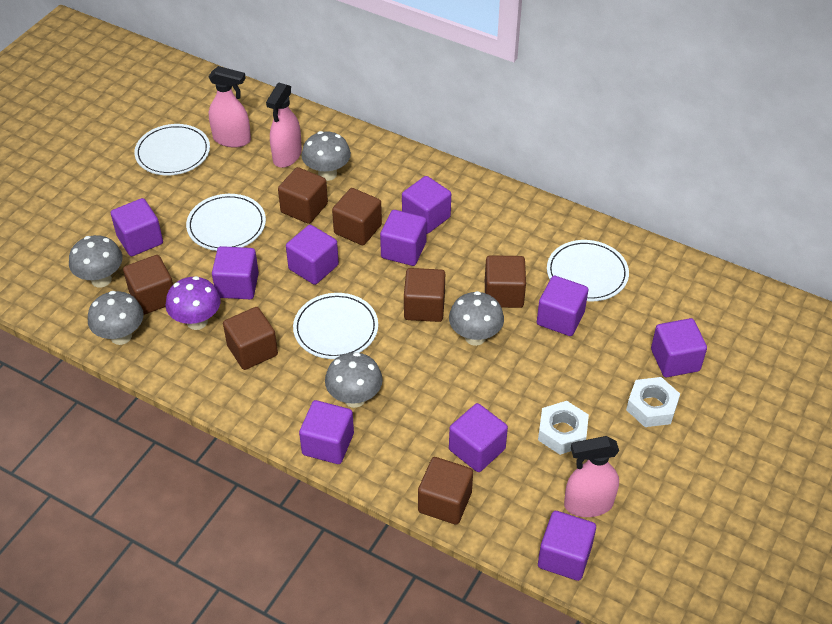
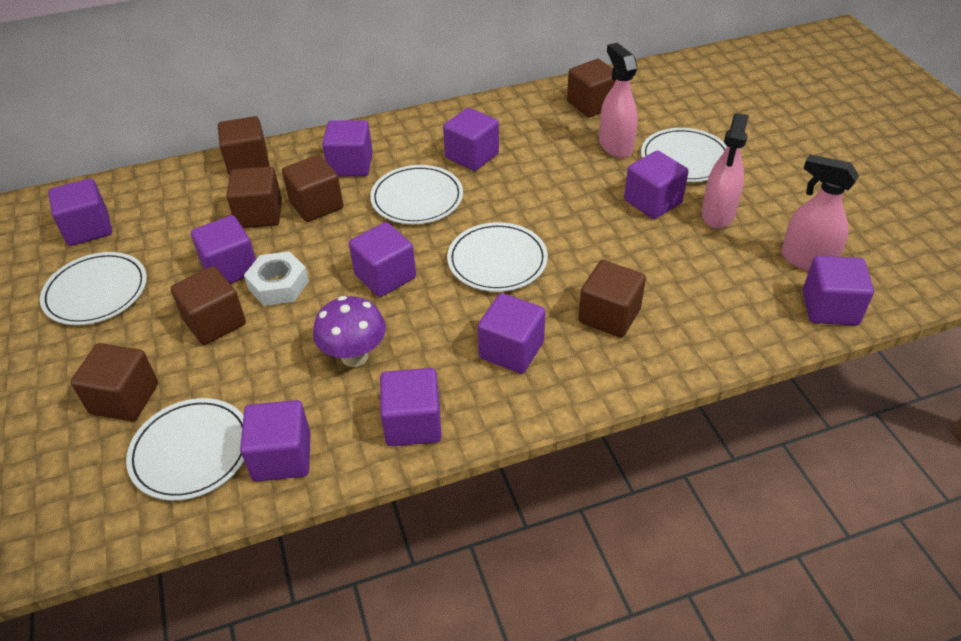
grey mushroom: 5 -> 0
white nut: 2 -> 1
white plate: 4 -> 5

